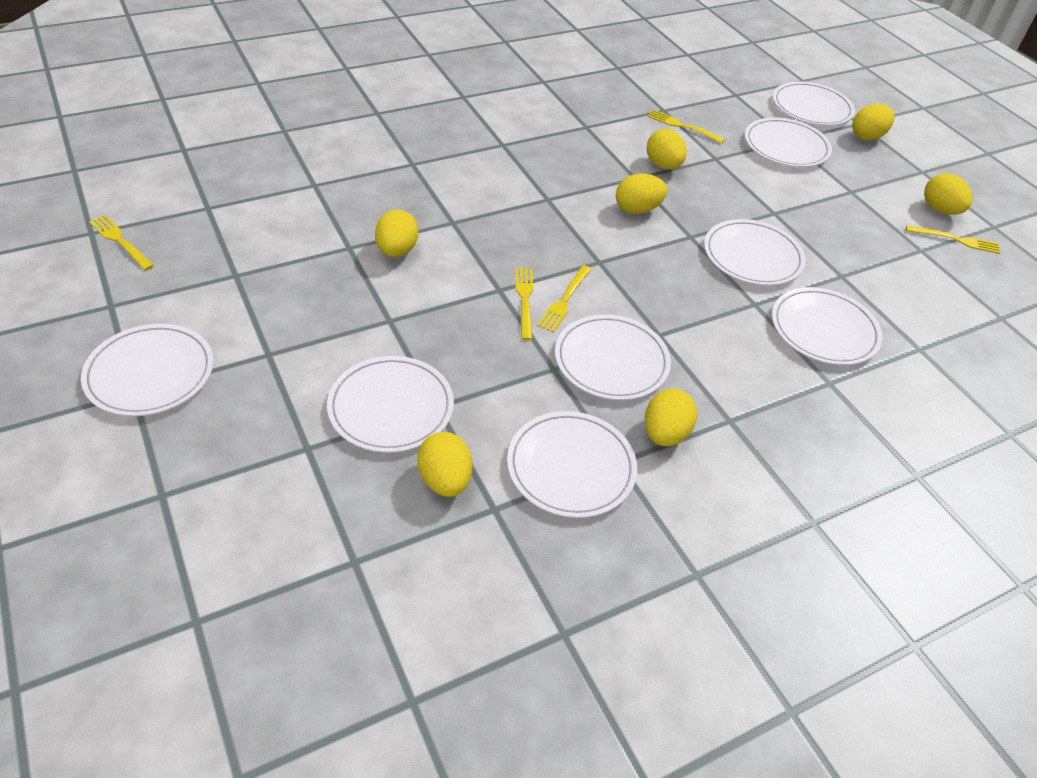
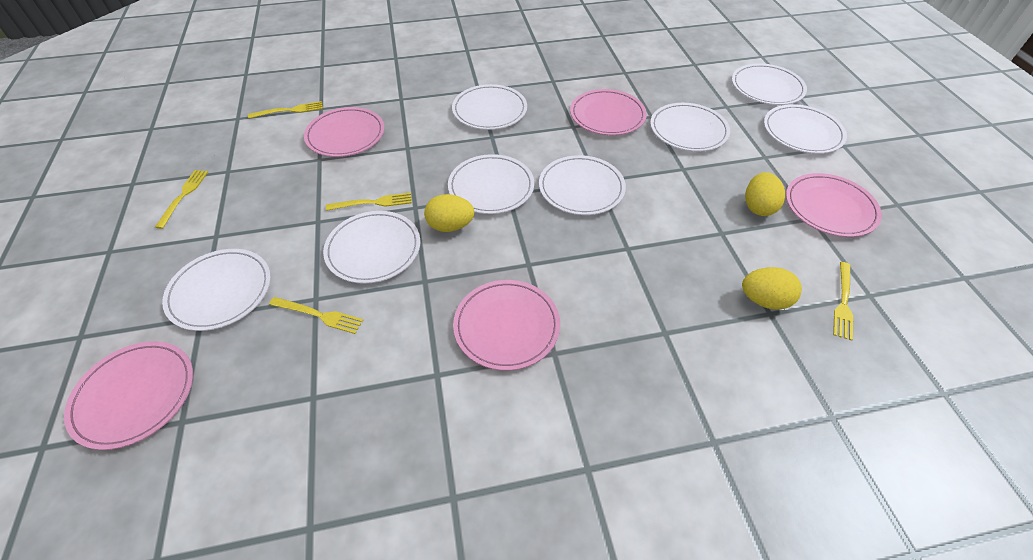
pink plate: 0 -> 5
yellow egg: 7 -> 3

